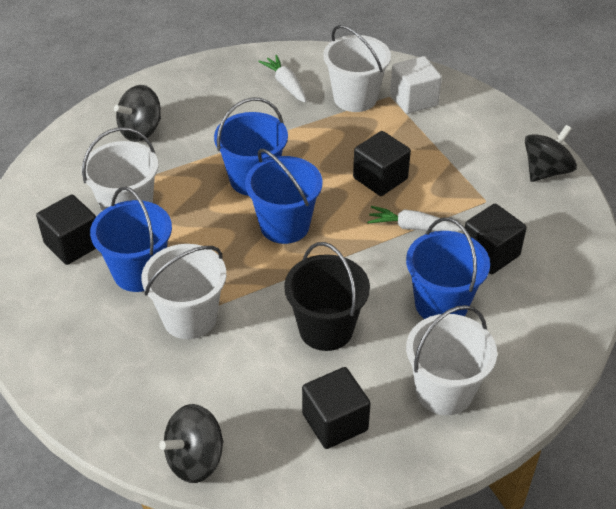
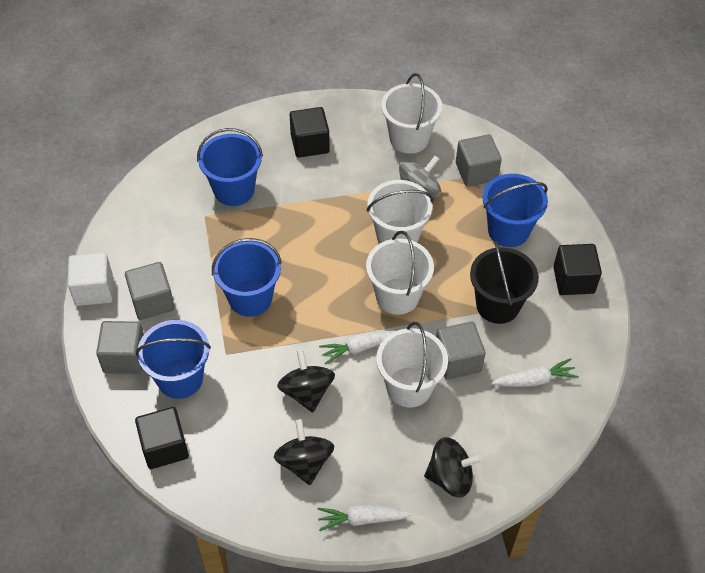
black cube: 4 -> 3
grey cube: 0 -> 4
grey spinning top: 0 -> 1
white carrot: 2 -> 3

